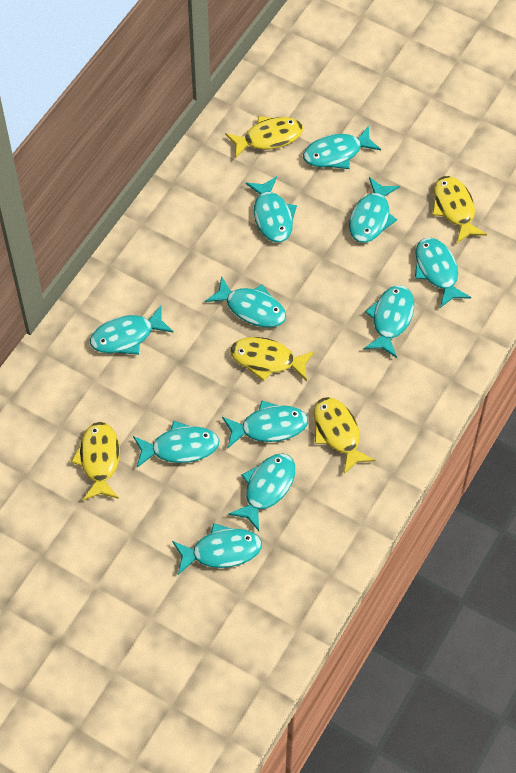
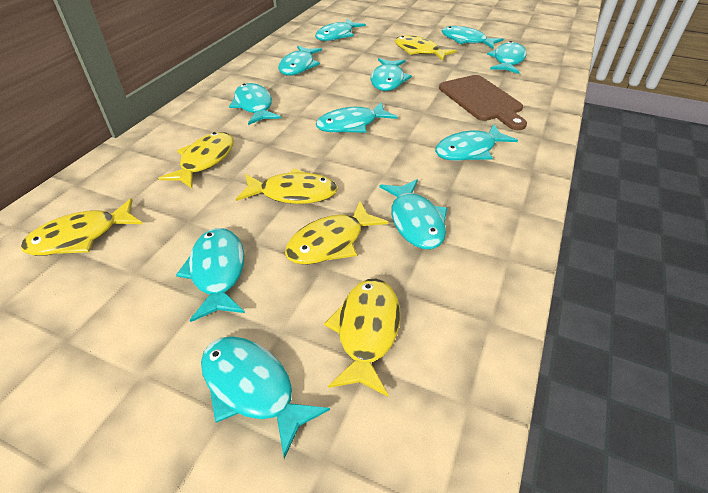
brown cutting board: 0 -> 1
yellow fish: 5 -> 6

